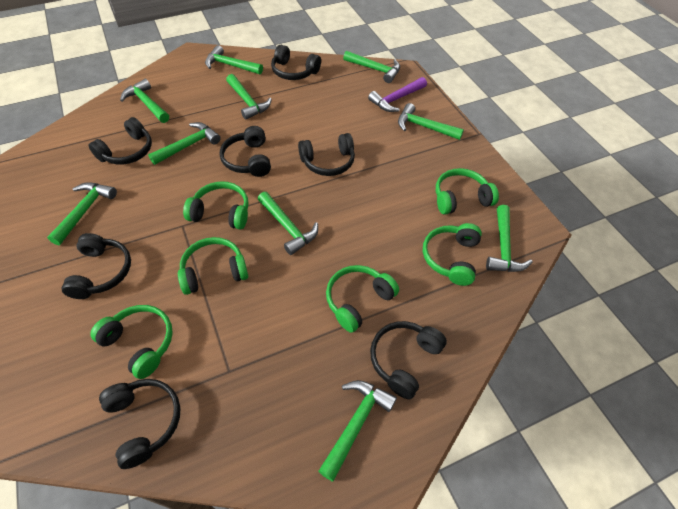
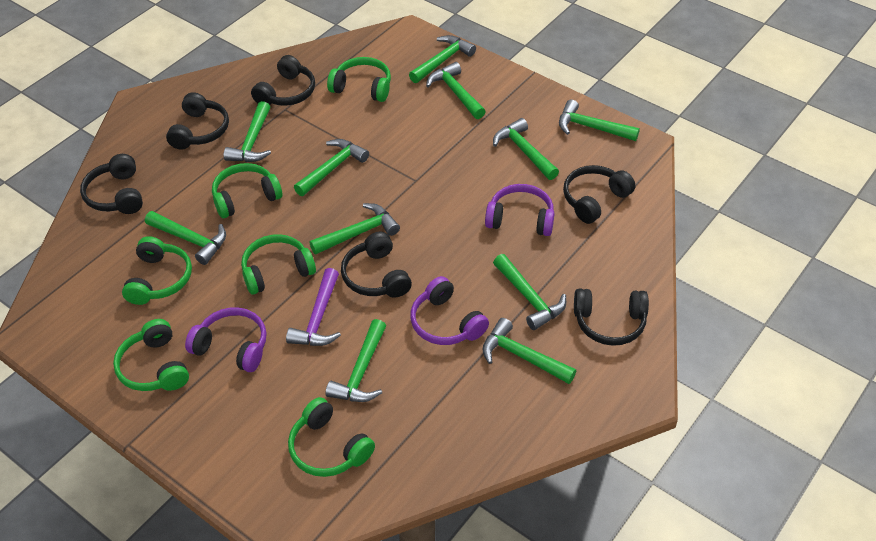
black headphones: 7 -> 6
green hammer: 10 -> 11
purple headphones: 0 -> 3

